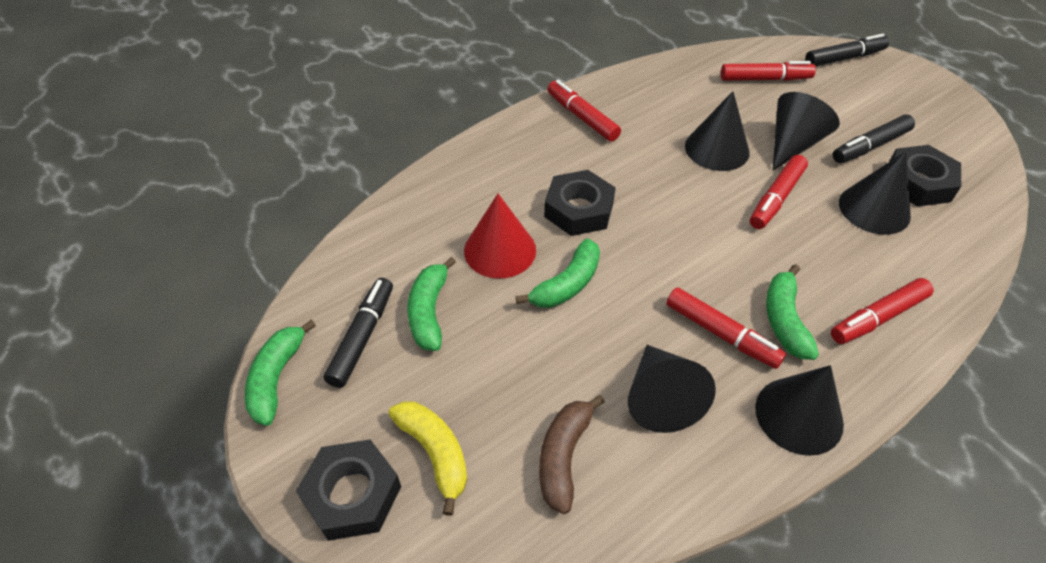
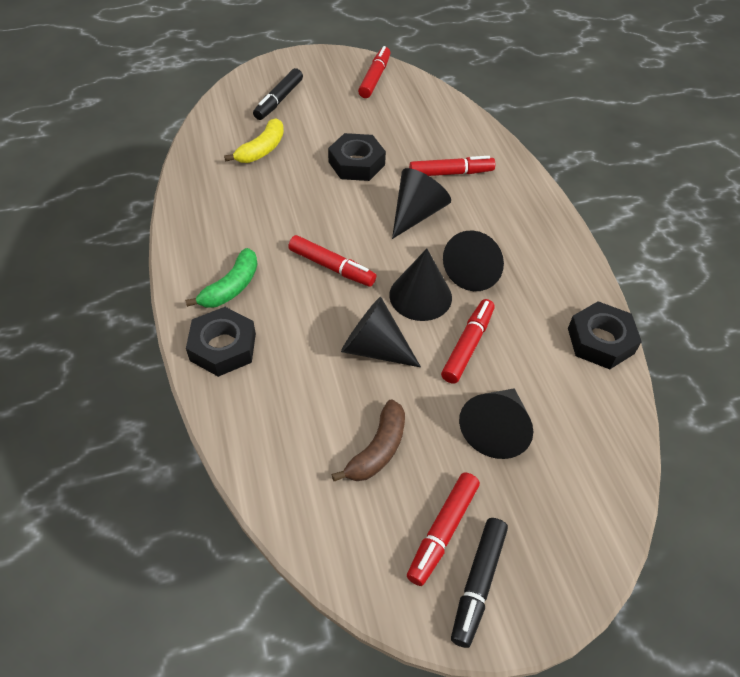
black marker: 3 -> 2
green banana: 4 -> 1
red cone: 1 -> 0

